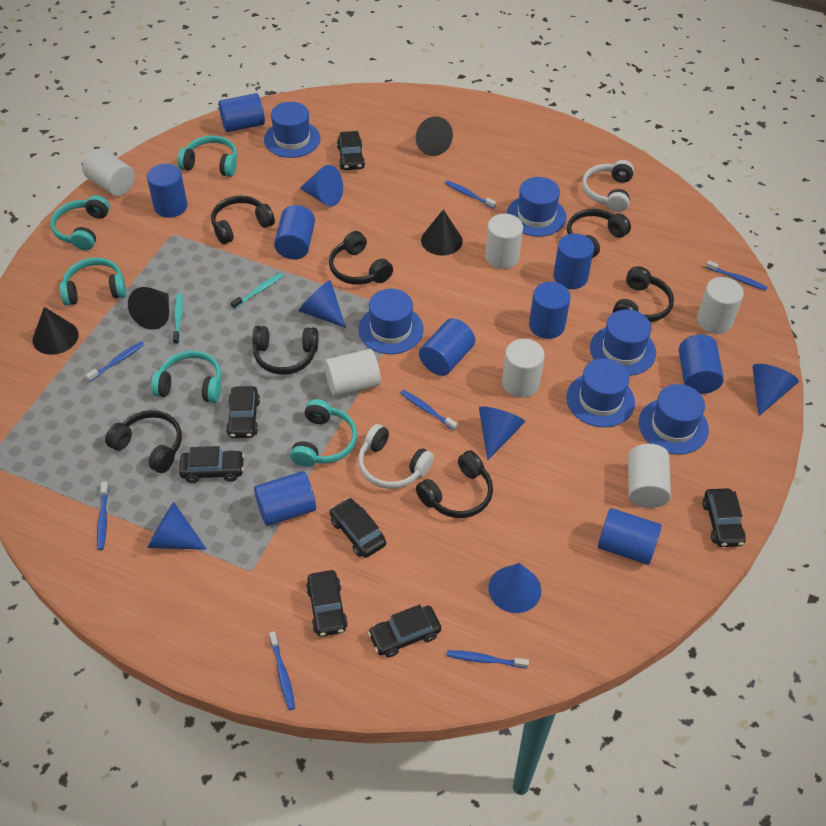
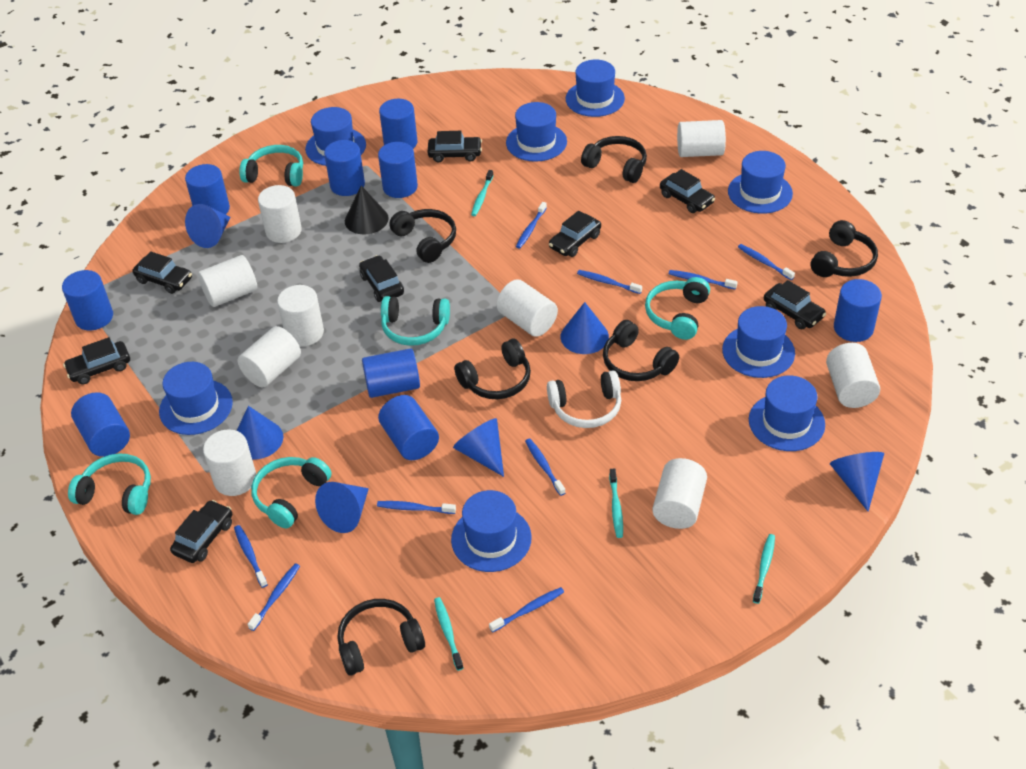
black car: 7 -> 8
black cone: 4 -> 1
black headphones: 7 -> 6
blue hat: 6 -> 8
blue toothbrush: 7 -> 9
turquoise toothbrush: 2 -> 4
white cylinder: 6 -> 9
white headphones: 2 -> 1

